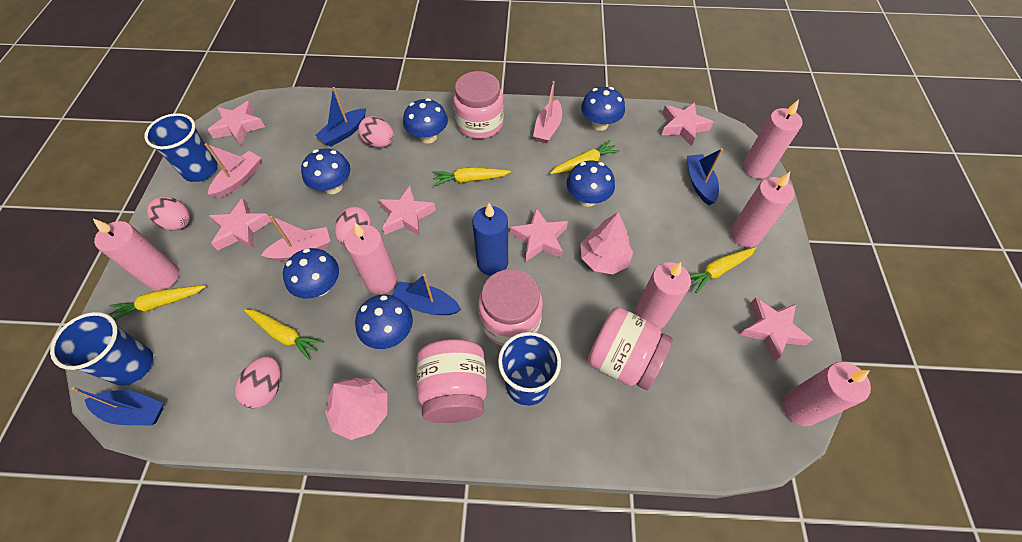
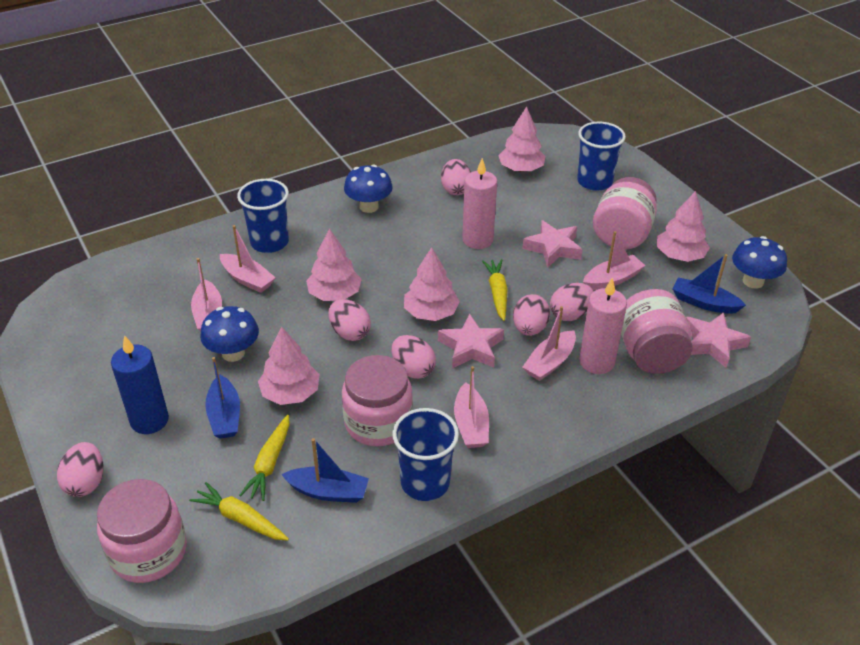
blue boat: 4 -> 3
blue mushroom: 6 -> 3
pink boat: 3 -> 5
pink candle: 6 -> 2
pink egg: 4 -> 6
pink star: 6 -> 3
pink tree: 2 -> 5
yellow carrot: 5 -> 3

